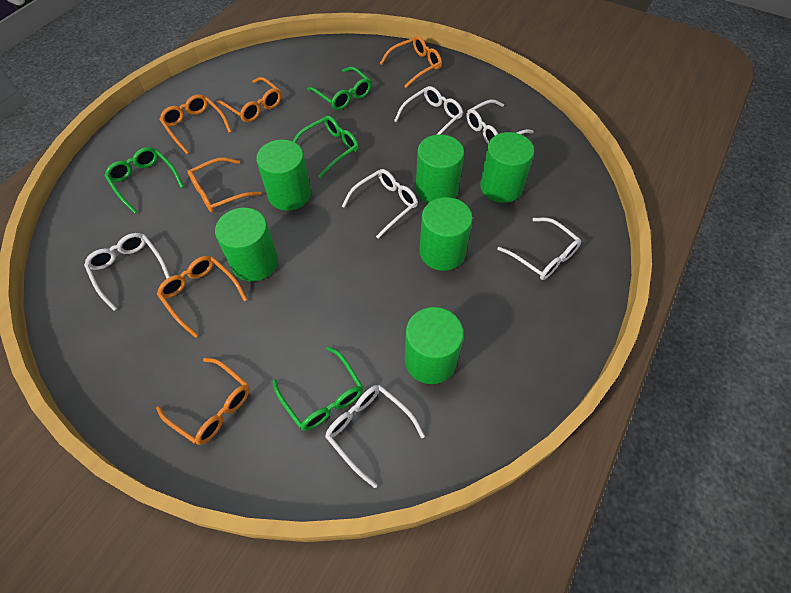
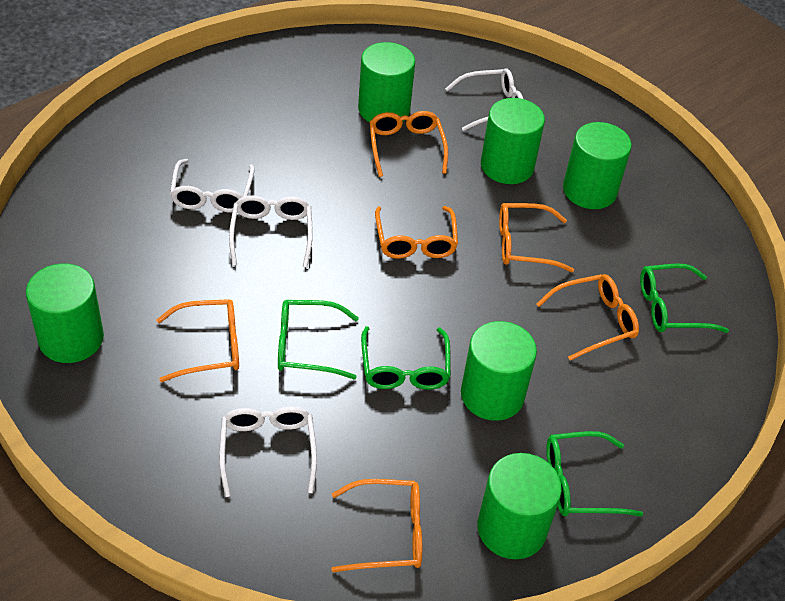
white glasses: 6 -> 4

